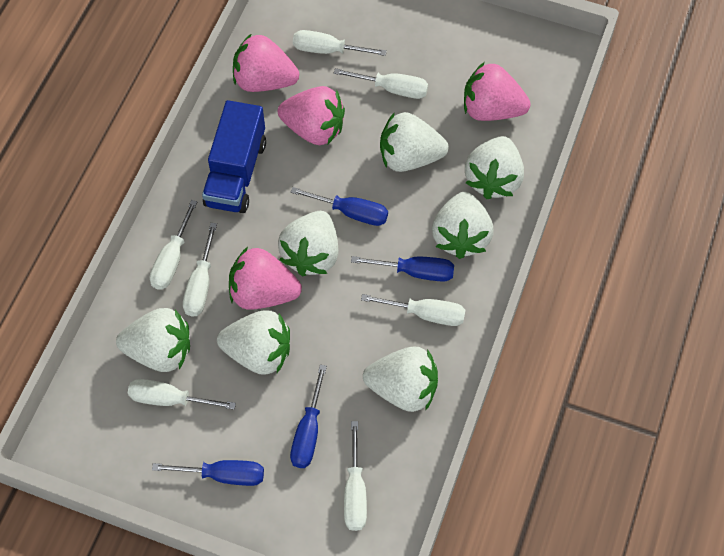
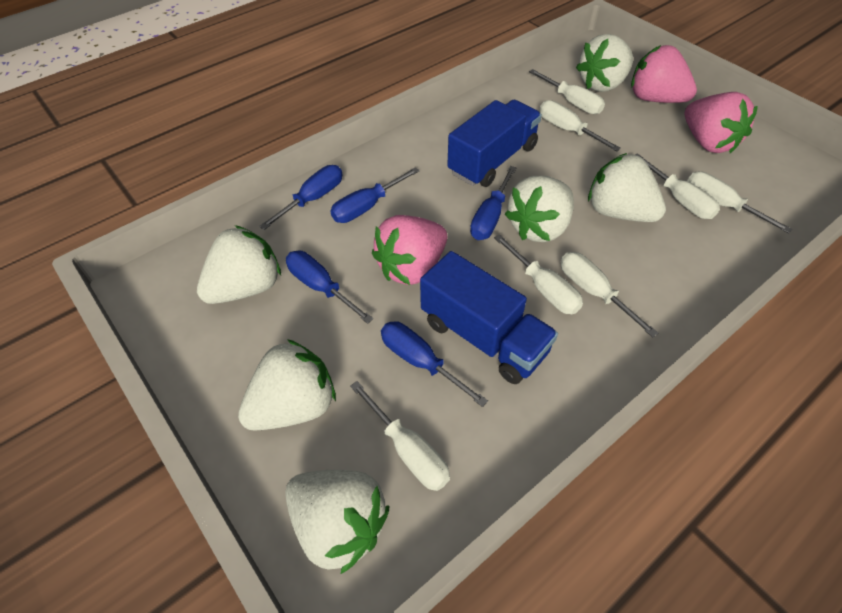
blue screwdriver: 4 -> 5
blue truck: 1 -> 2
pink strawberry: 4 -> 3
white strawberry: 7 -> 6

